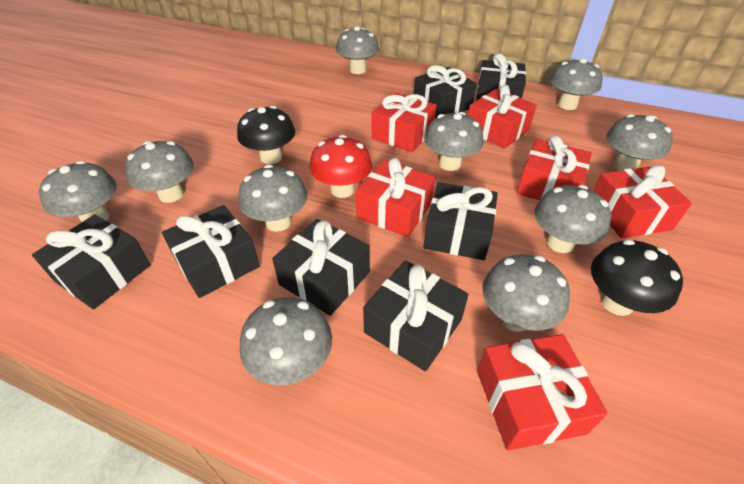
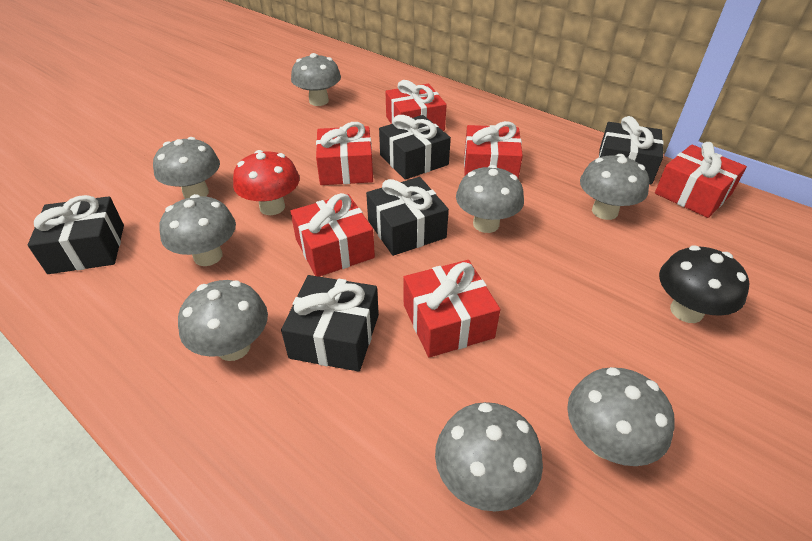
black gift: 7 -> 5
black mushroom: 2 -> 1
grey mushroom: 10 -> 8

